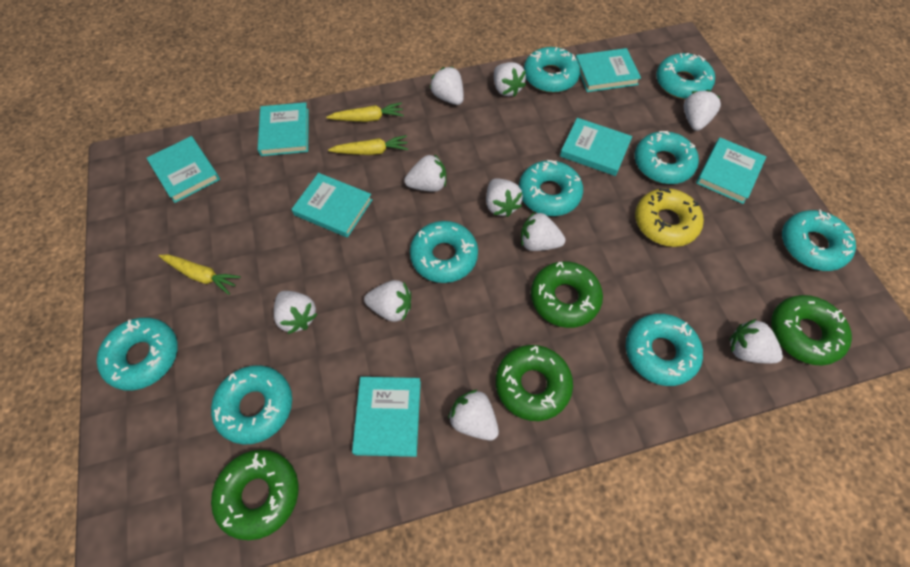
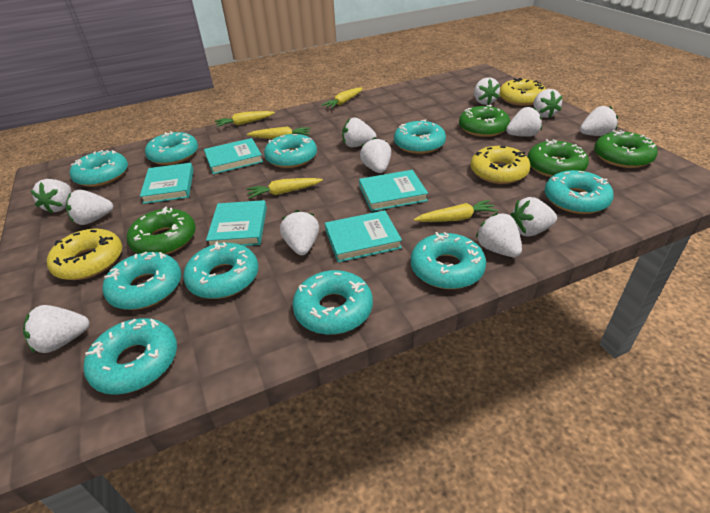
turquoise book: 7 -> 5
turquoise donut: 9 -> 10
white strawberry: 10 -> 12
yellow carrot: 3 -> 5
yellow donut: 1 -> 3

